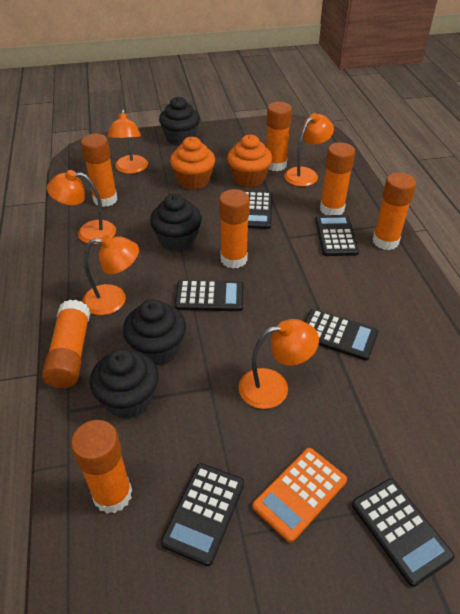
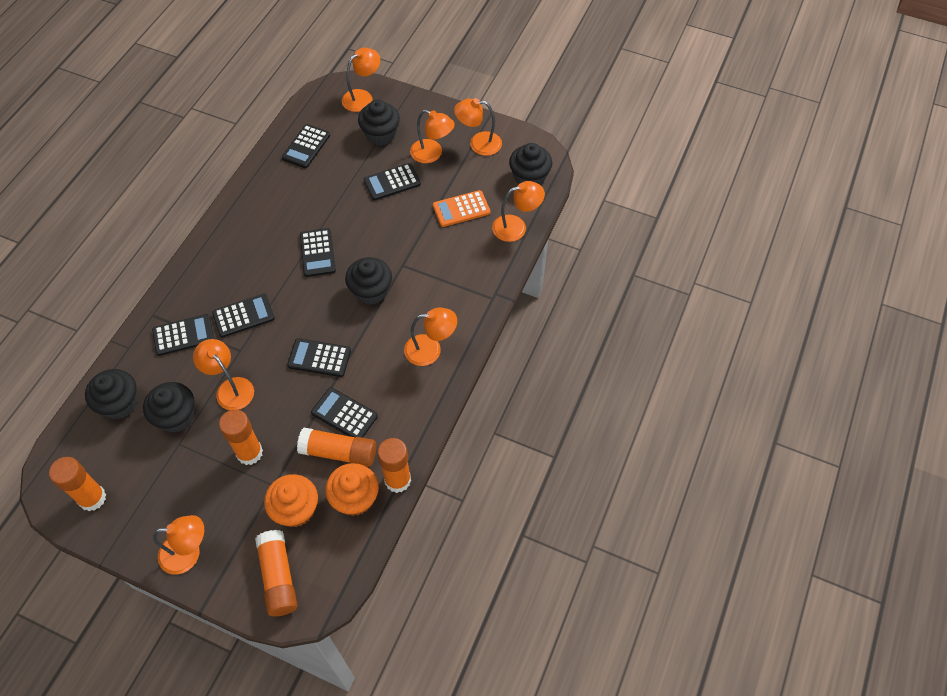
black calculator: 6 -> 7
black cupcake: 4 -> 5
orange glue stick: 7 -> 5
orange lamp: 5 -> 7

